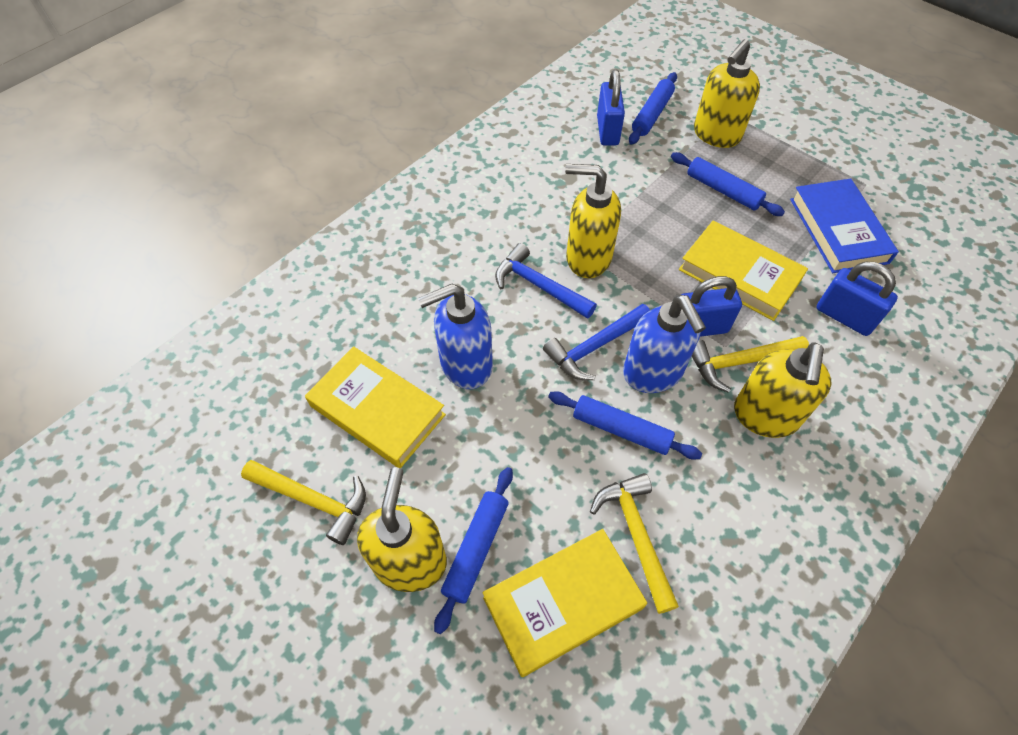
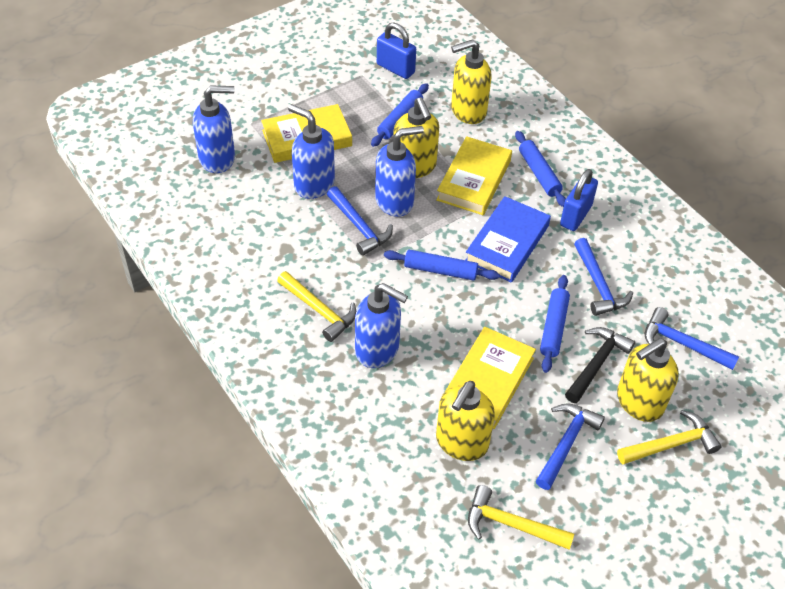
black hammer: 0 -> 1
blue hammer: 2 -> 4
blue padlock: 3 -> 2
blue soap dispenser: 2 -> 4

